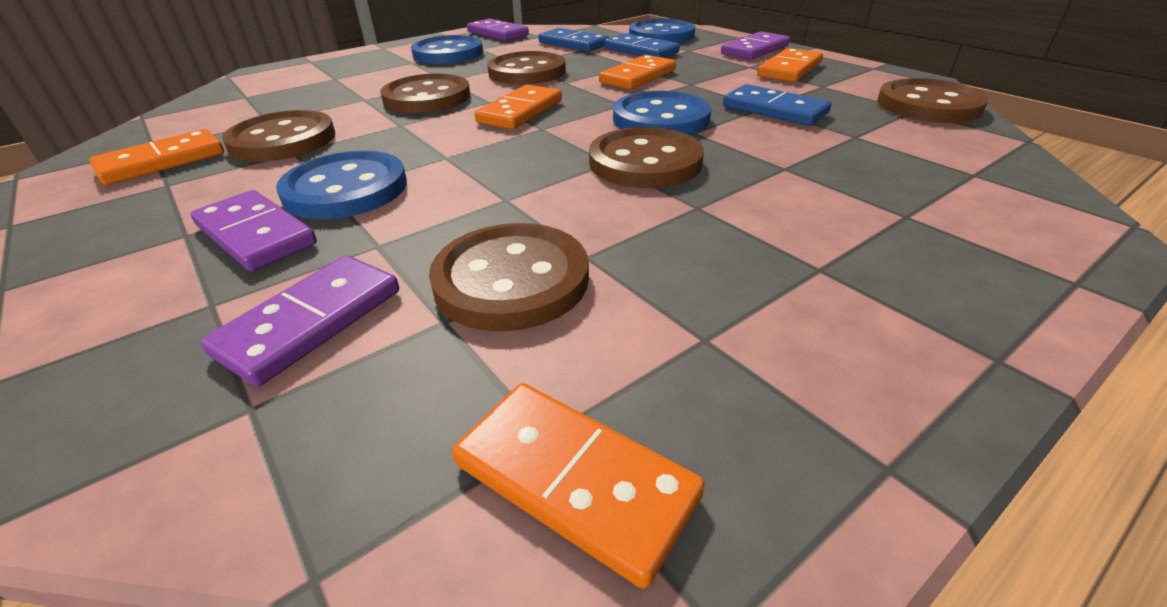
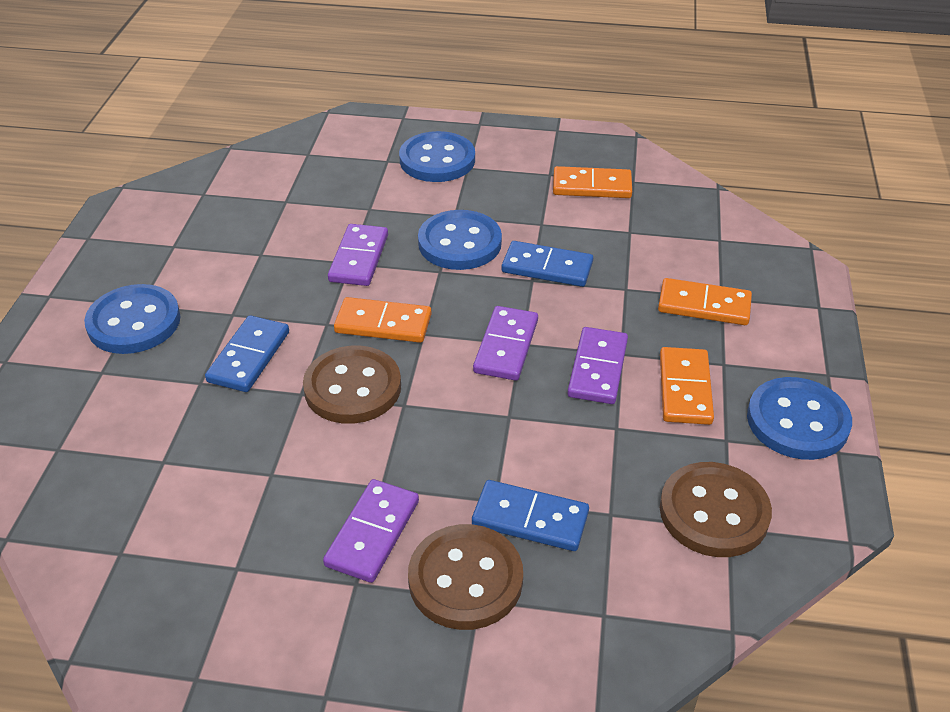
brown button: 6 -> 3
orange domino: 5 -> 4

